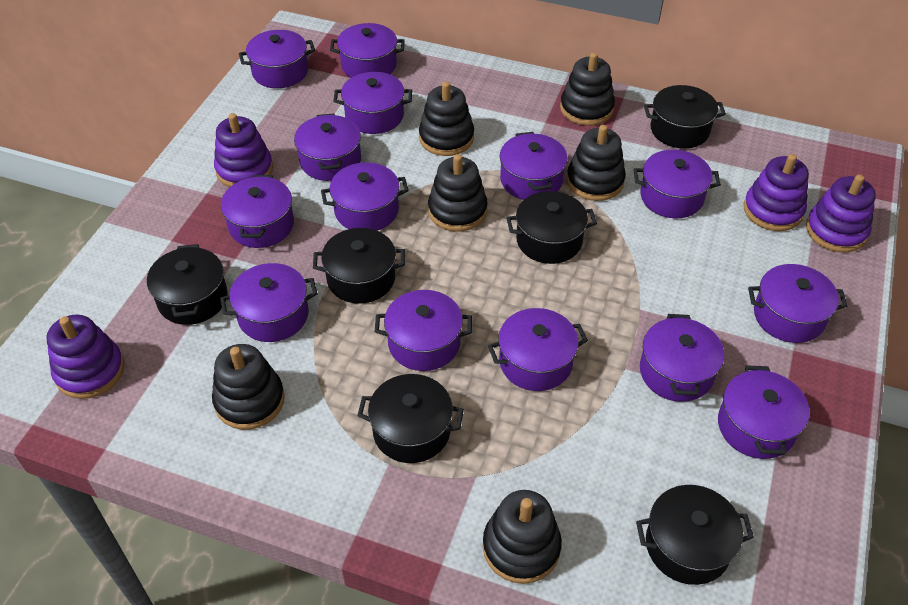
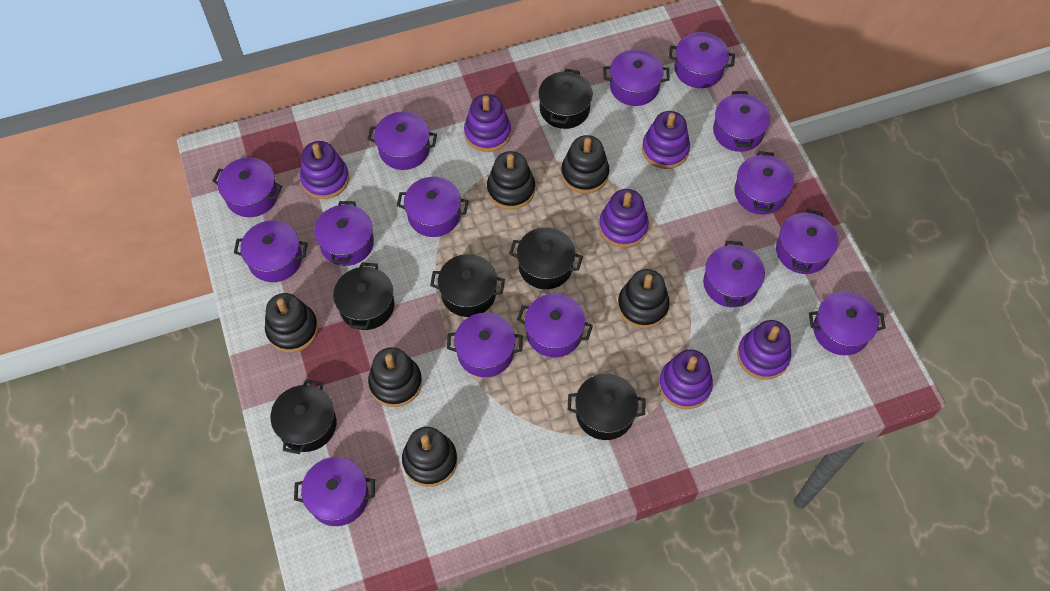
purple pot: 14 -> 15
purple stacking toy: 4 -> 6

